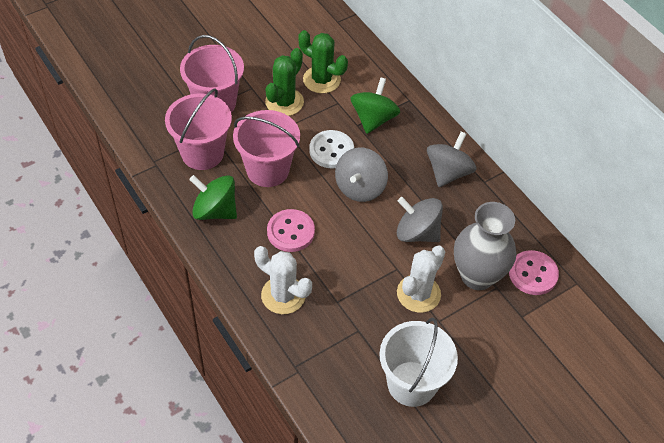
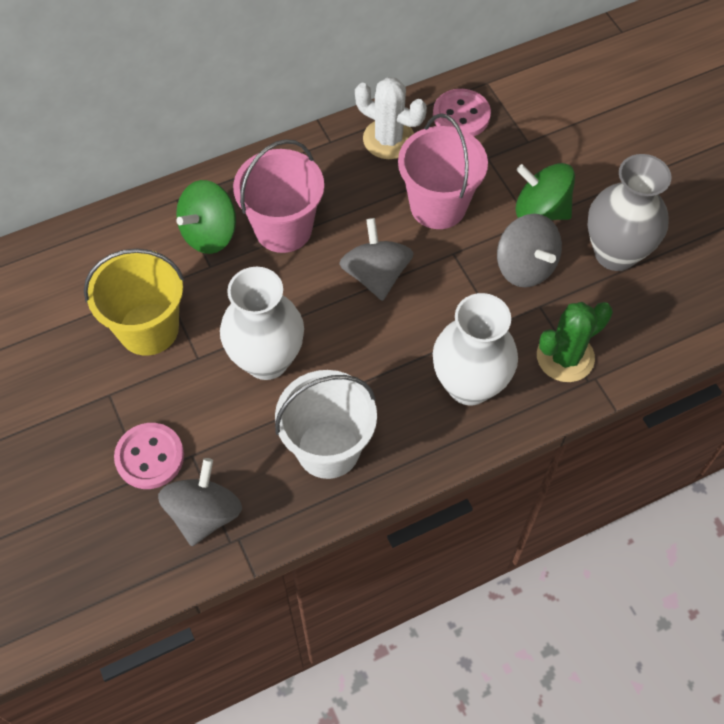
green cactus: 2 -> 1
pink bucket: 3 -> 2
white button: 1 -> 0
white cactus: 2 -> 1
white vase: 0 -> 2
yellow bucket: 0 -> 1

